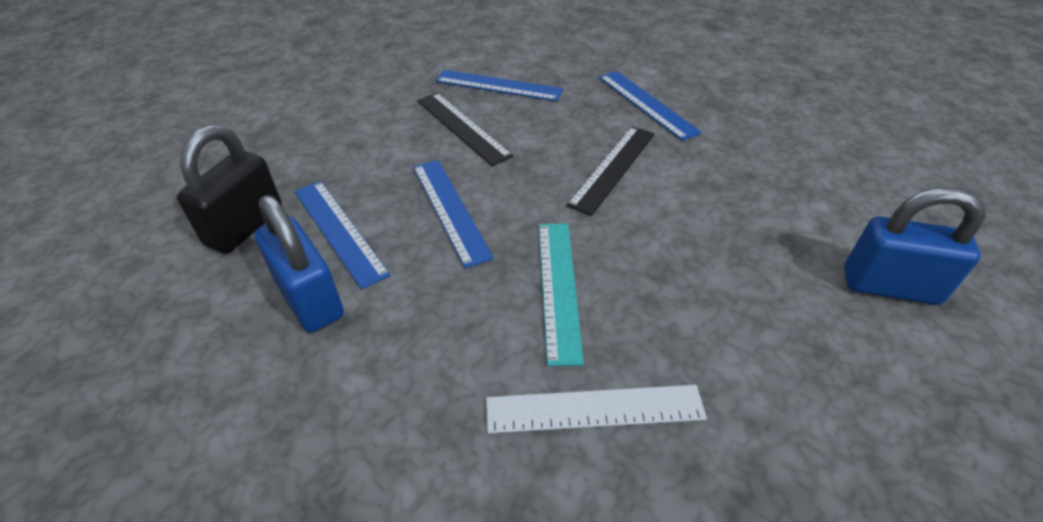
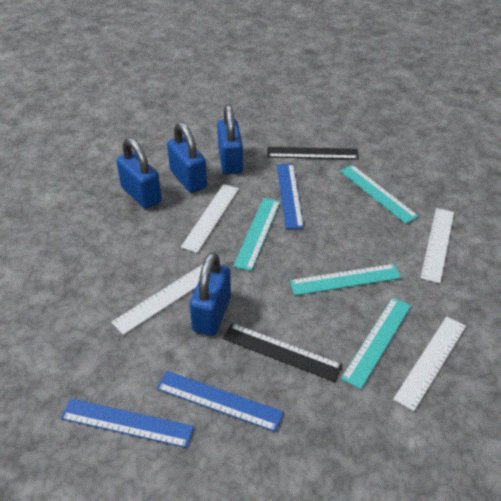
black padlock: 1 -> 0
blue padlock: 2 -> 4
blue ruler: 4 -> 3
turquoise ruler: 1 -> 4
white ruler: 1 -> 4

